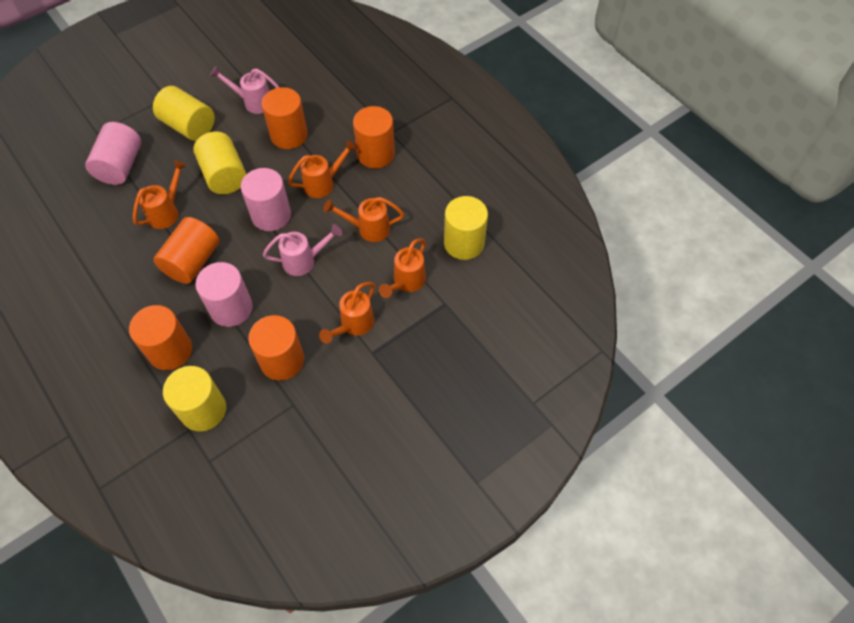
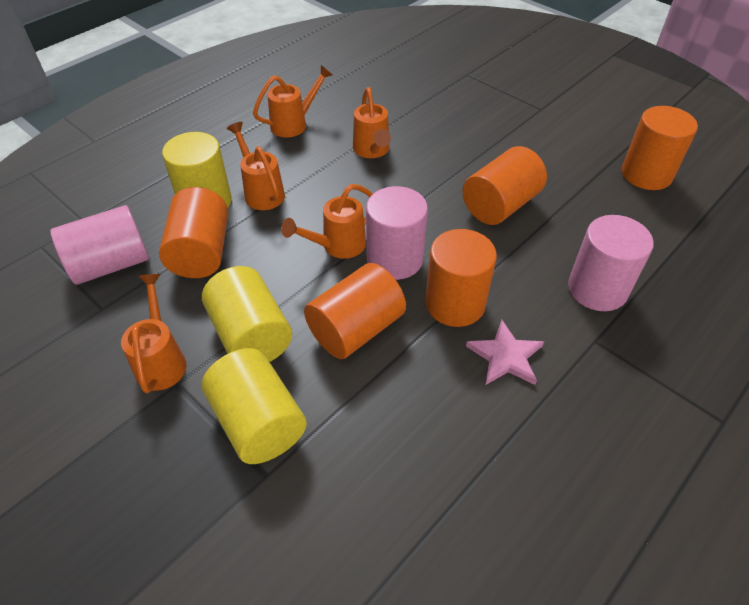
pink star: 0 -> 1
pink watering can: 2 -> 0
yellow cylinder: 4 -> 3

